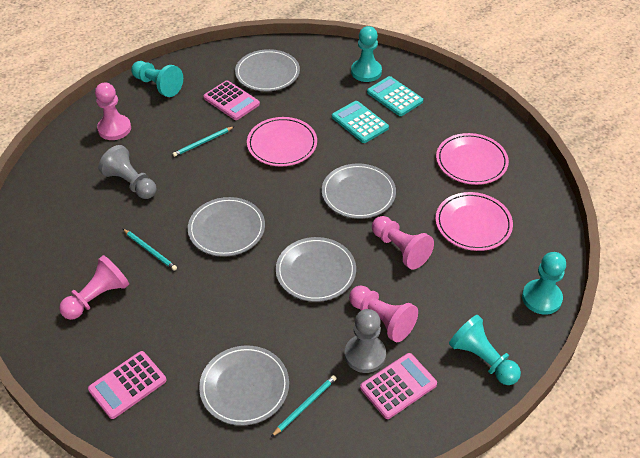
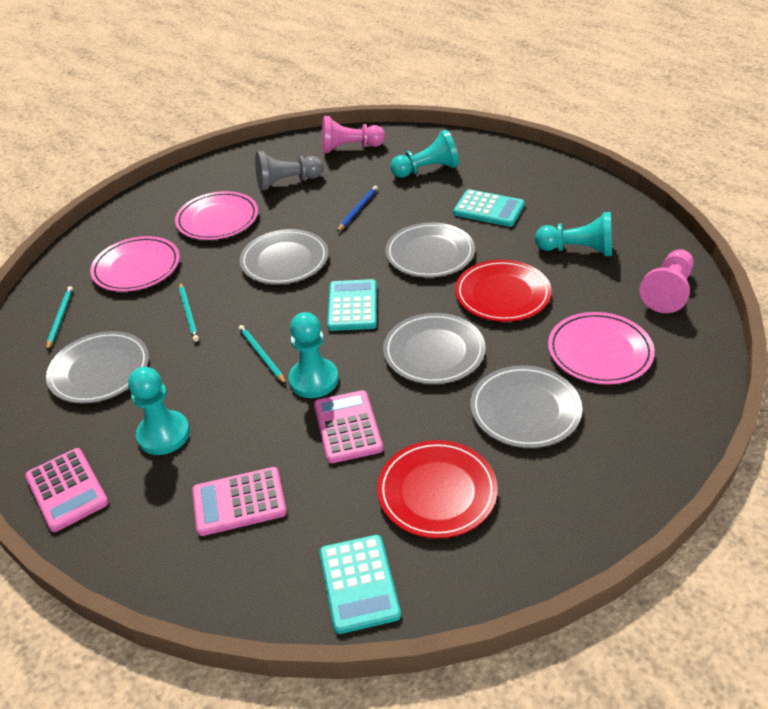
blue pencil: 0 -> 1
grey pawn: 2 -> 1
pink pawn: 4 -> 2
red plate: 0 -> 2
turquoise calculator: 2 -> 3

